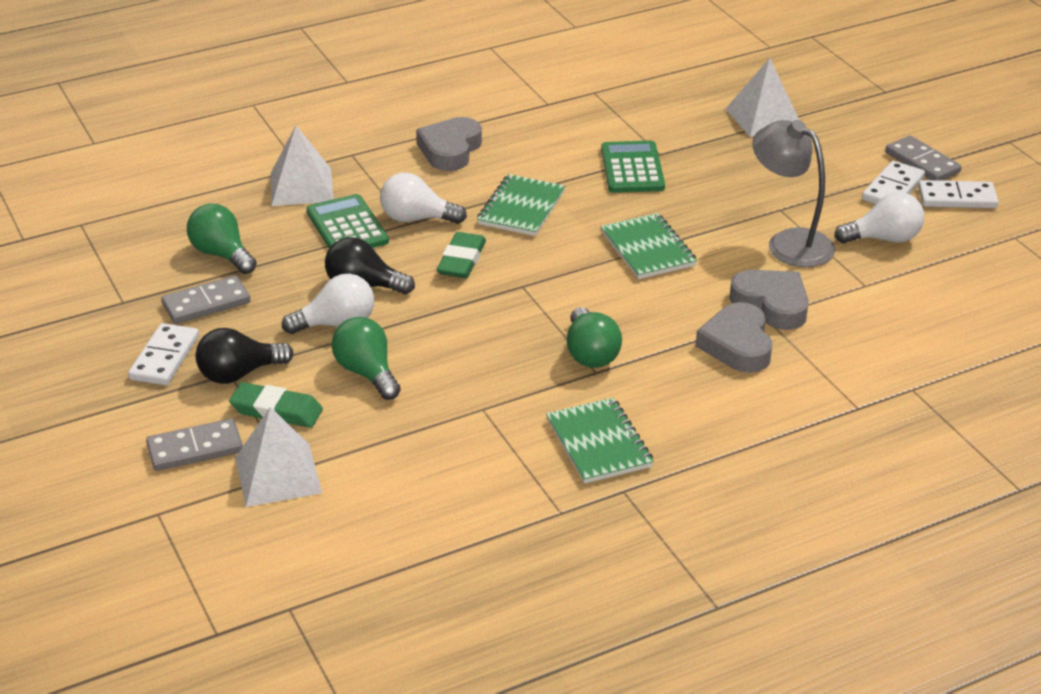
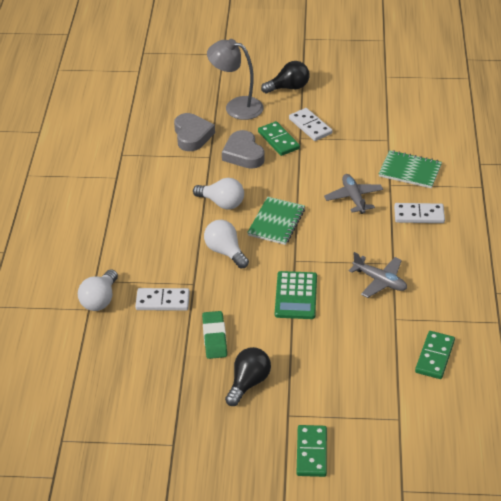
green calculator: 2 -> 1
green domino: 0 -> 3
green eraser: 2 -> 1
green light bulb: 3 -> 0
green notebook: 3 -> 2
grey domino: 3 -> 0
grey heart: 3 -> 2
grey plane: 0 -> 2
white pyramid: 3 -> 0

